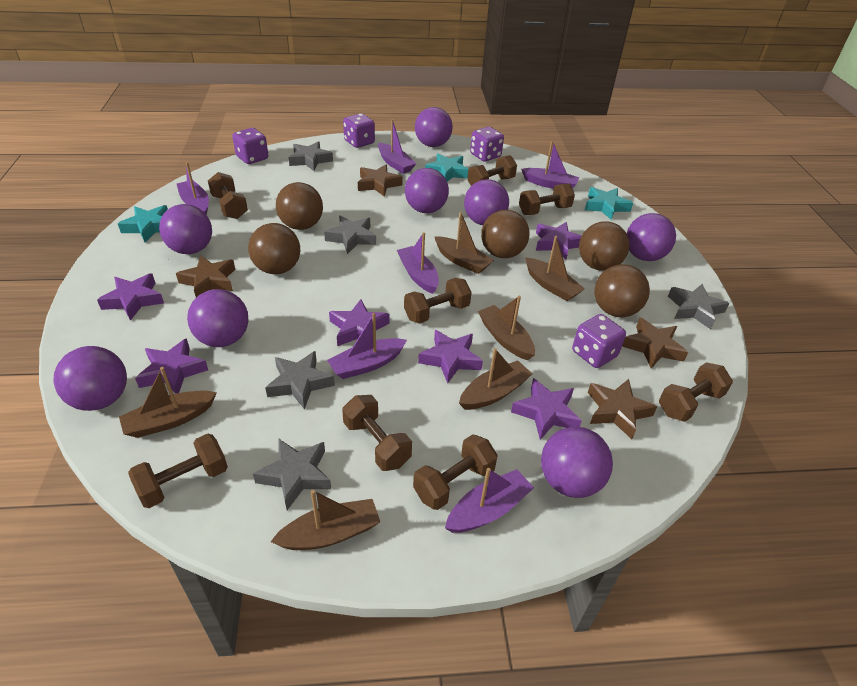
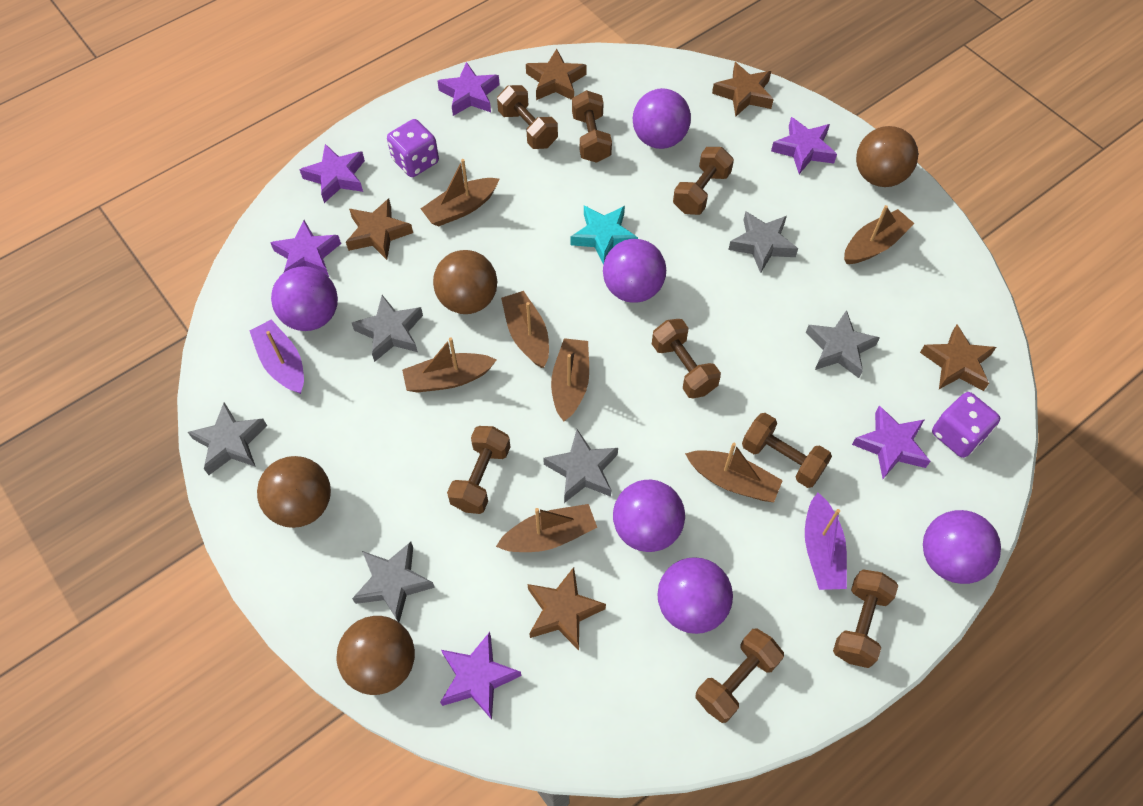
brown ball: 5 -> 4
brown boat: 6 -> 7
brown star: 4 -> 5
grey star: 5 -> 6
purple ball: 8 -> 6
purple boat: 6 -> 2
purple dice: 4 -> 2
turquoise star: 3 -> 1

